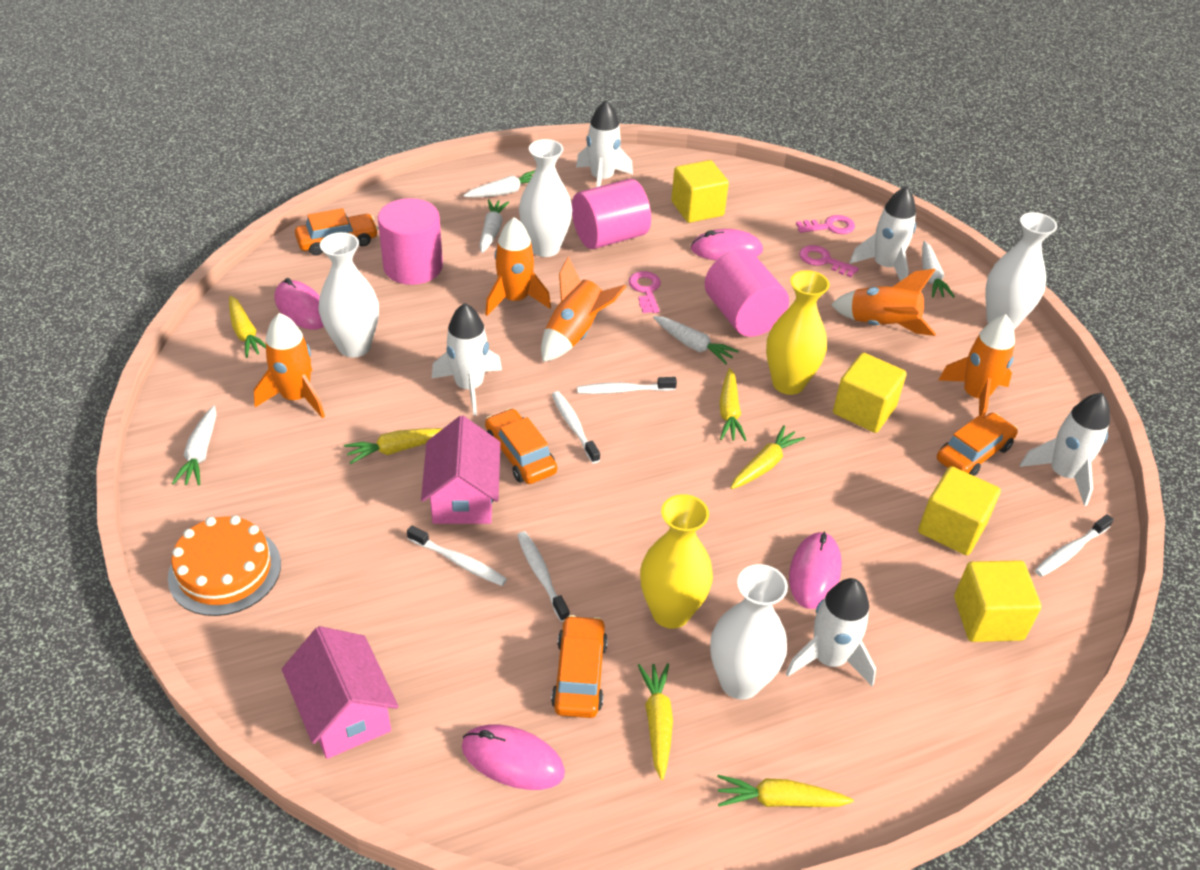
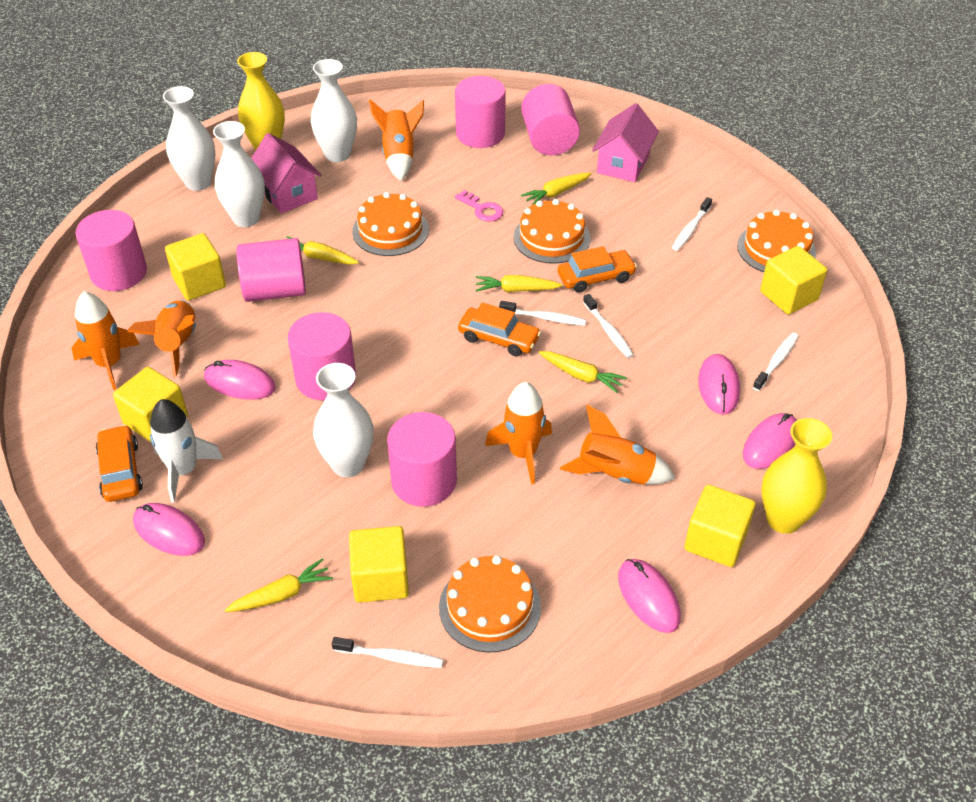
orange cake: 1 -> 4
orange car: 4 -> 3
pink cylinder: 3 -> 6
pink key: 3 -> 1
pink mouse: 4 -> 5
white carrot: 5 -> 0
white rocket: 5 -> 1
yellow carrot: 6 -> 5
yellow cube: 4 -> 5

